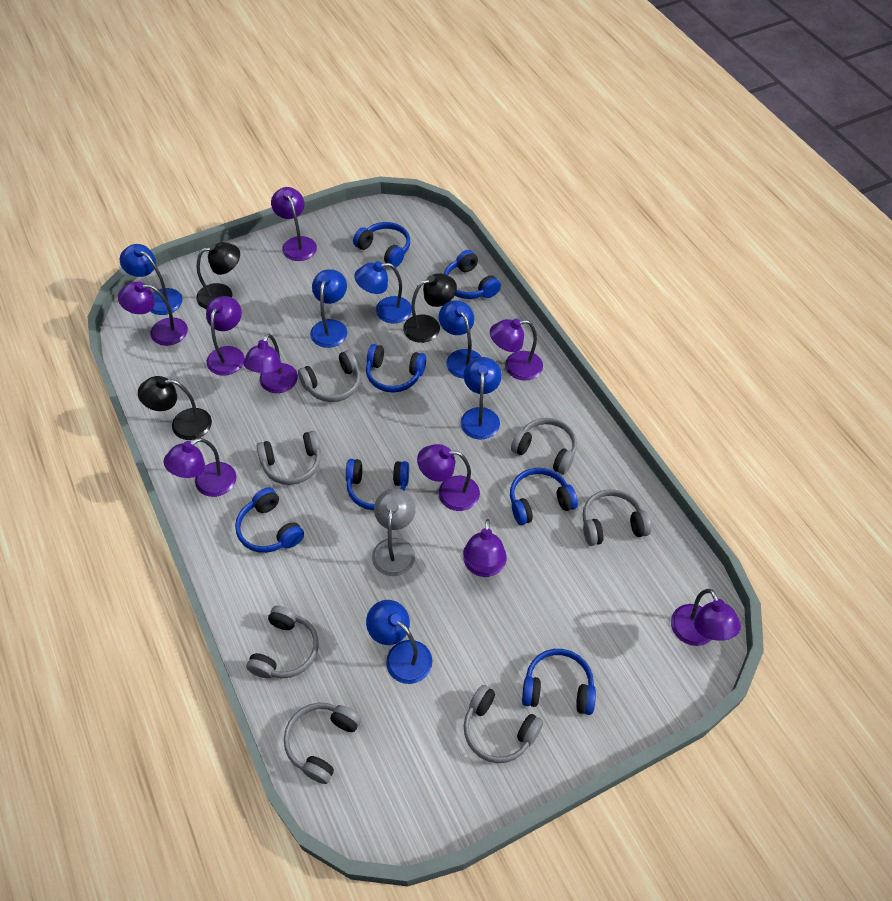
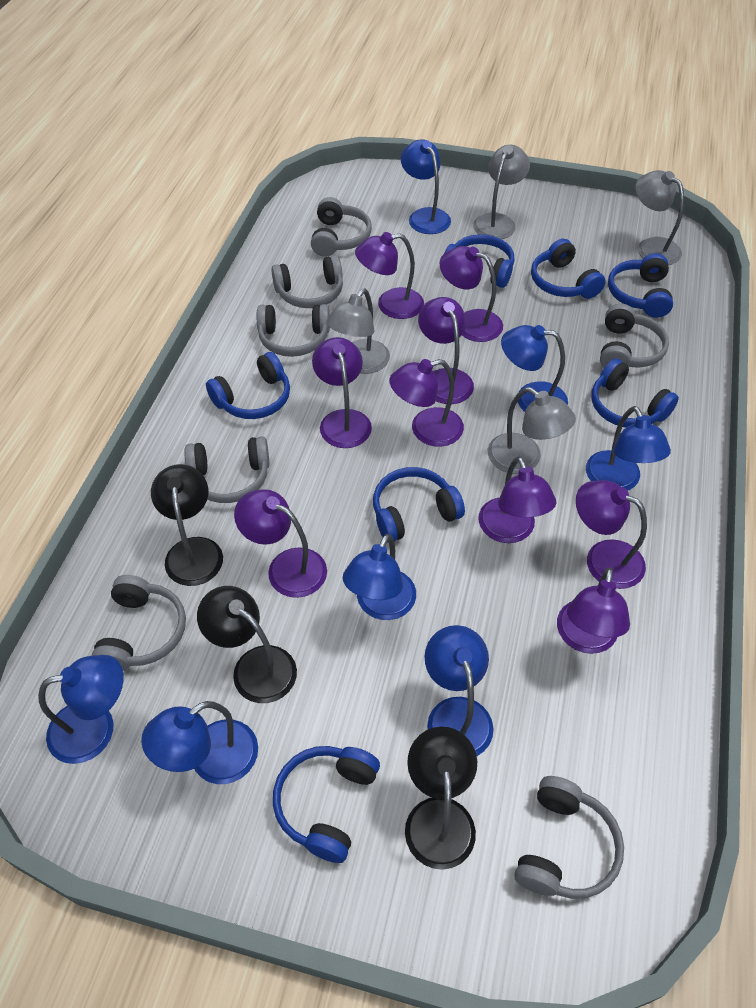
blue lamp: 6 -> 7
grey lamp: 1 -> 4

